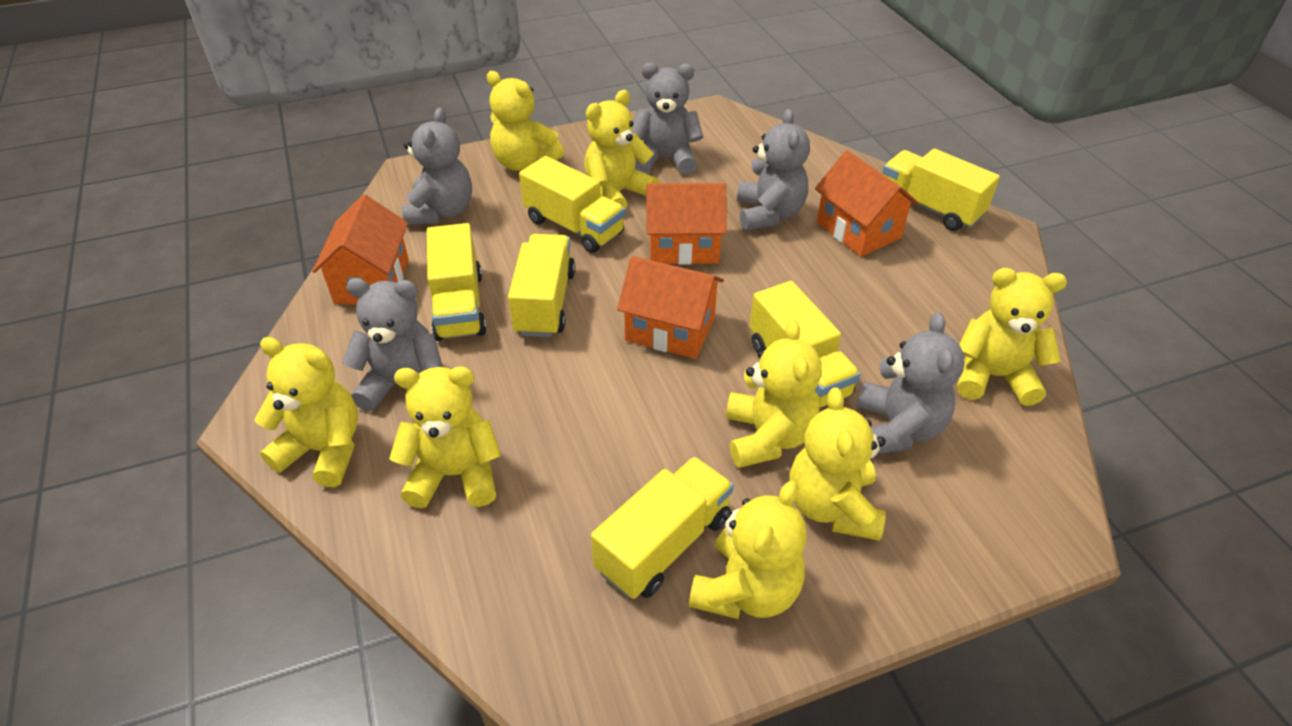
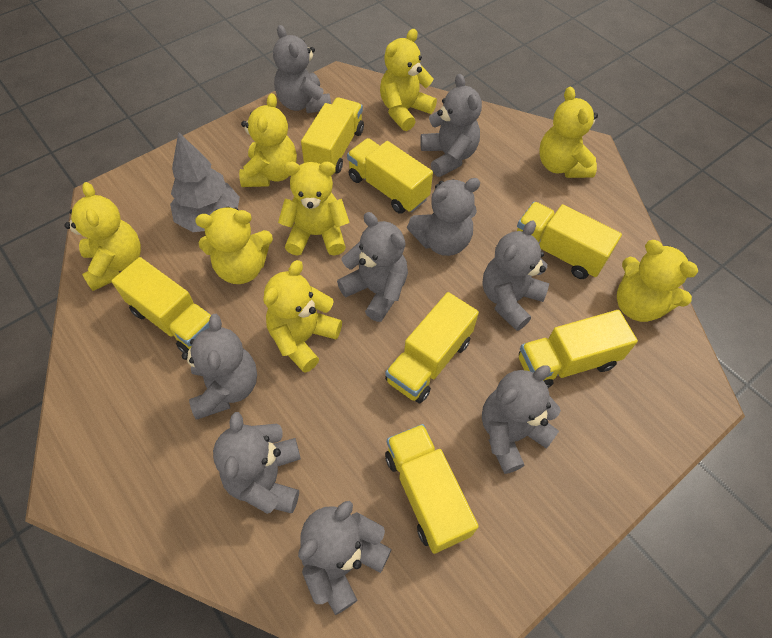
grey teddy bear: 5 -> 9
grey tree: 0 -> 1
orange house: 4 -> 0
yellow truck: 6 -> 7

